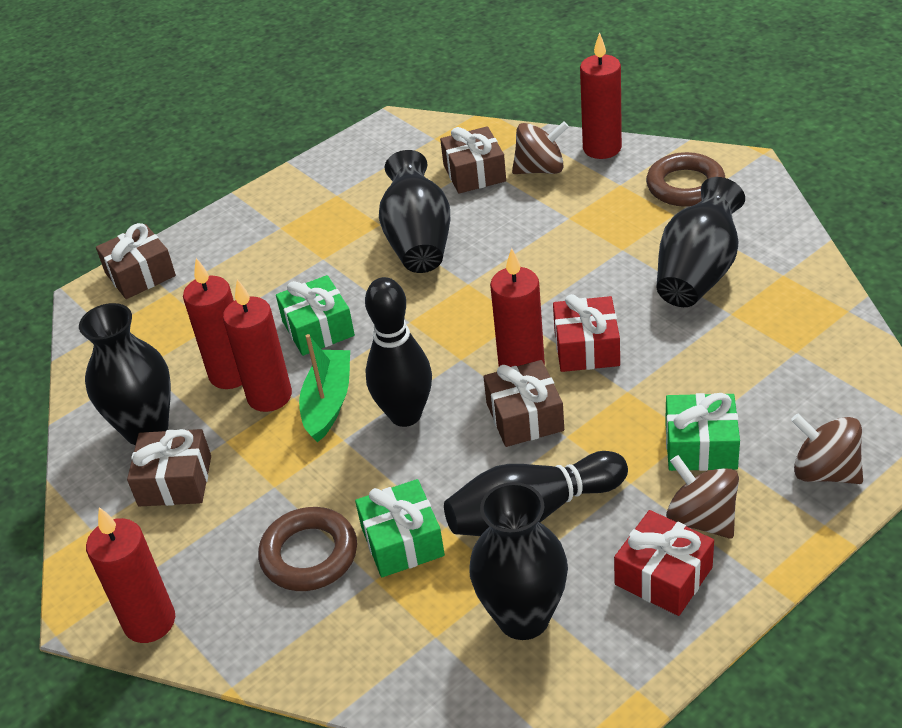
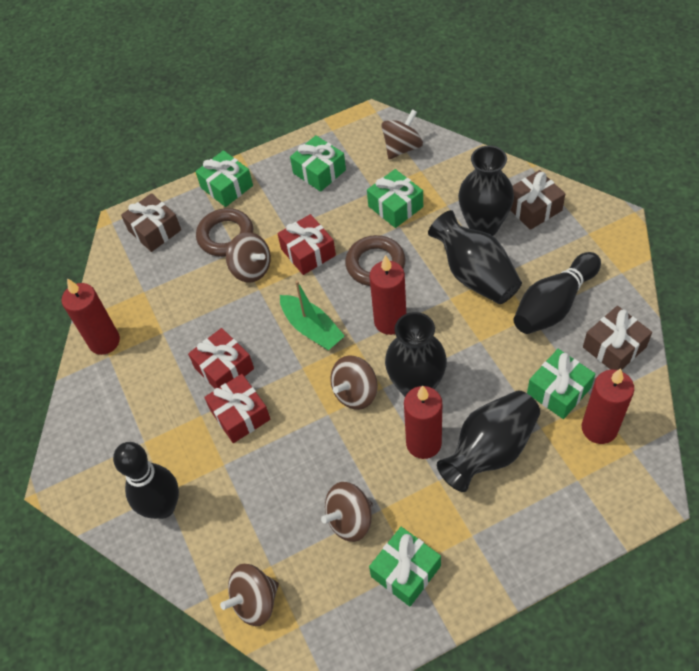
brown gift: 4 -> 3
brown spinning top: 3 -> 5
green gift: 3 -> 5
red candle: 5 -> 4
red gift: 2 -> 3

